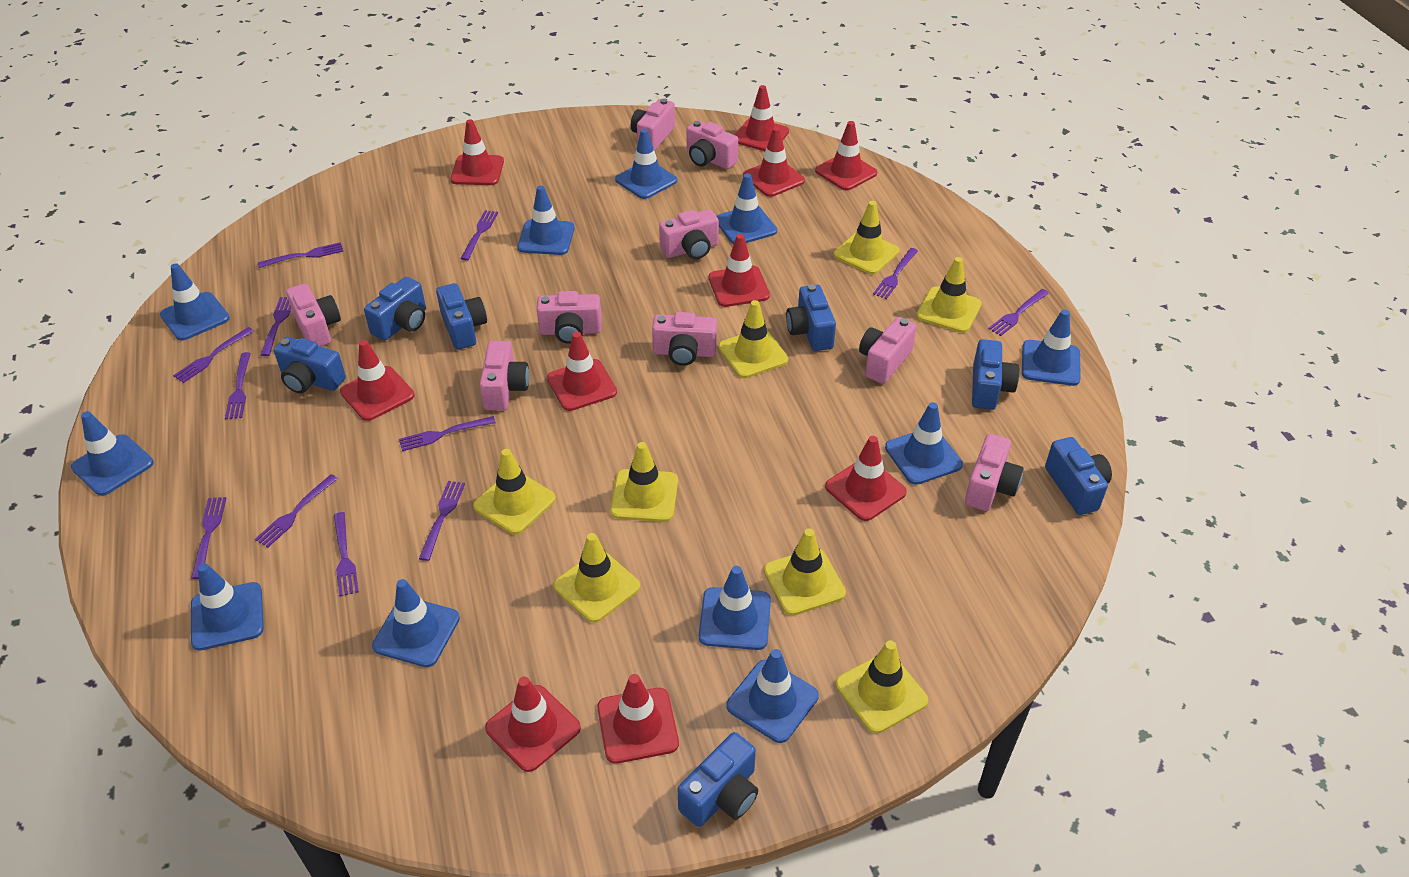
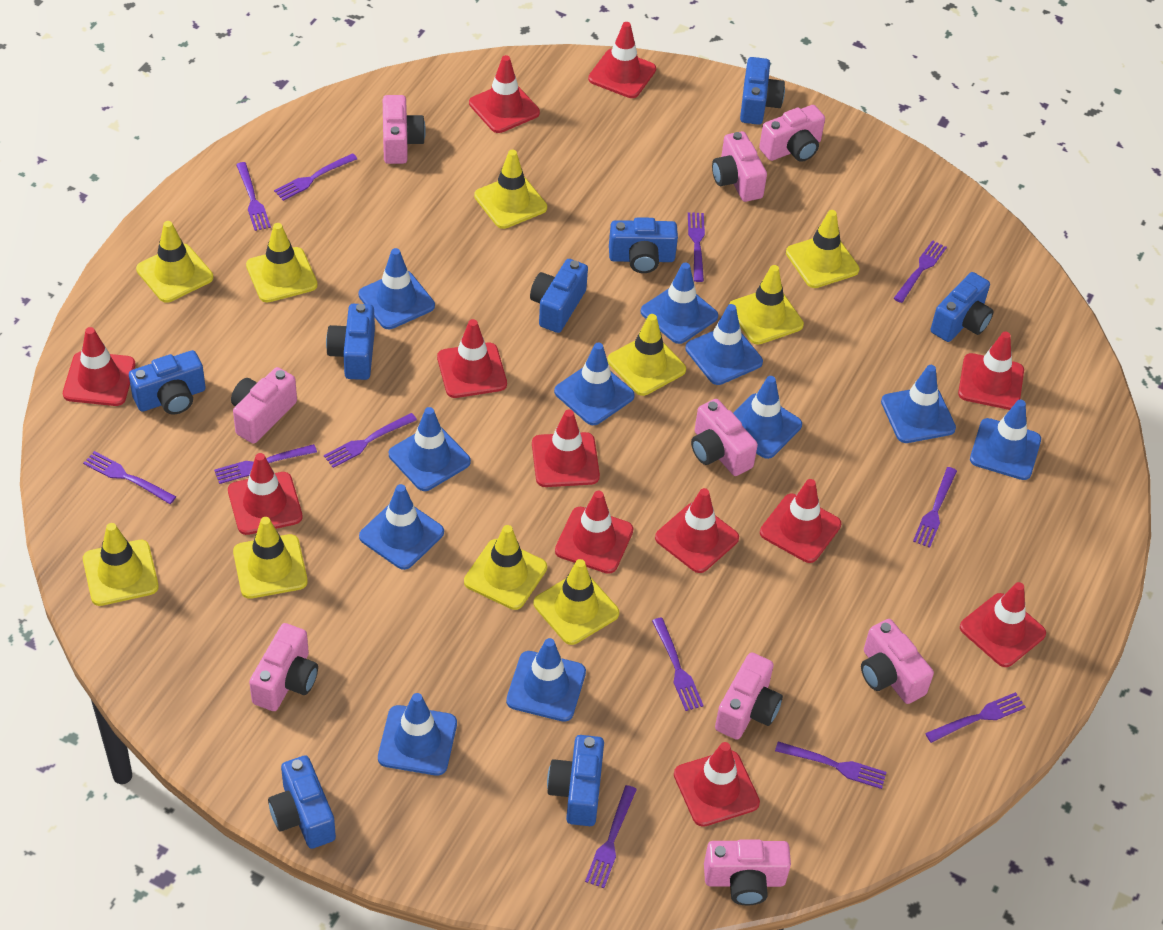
blue camera: 7 -> 8
red traffic cone: 10 -> 12
yellow traffic cone: 8 -> 10

